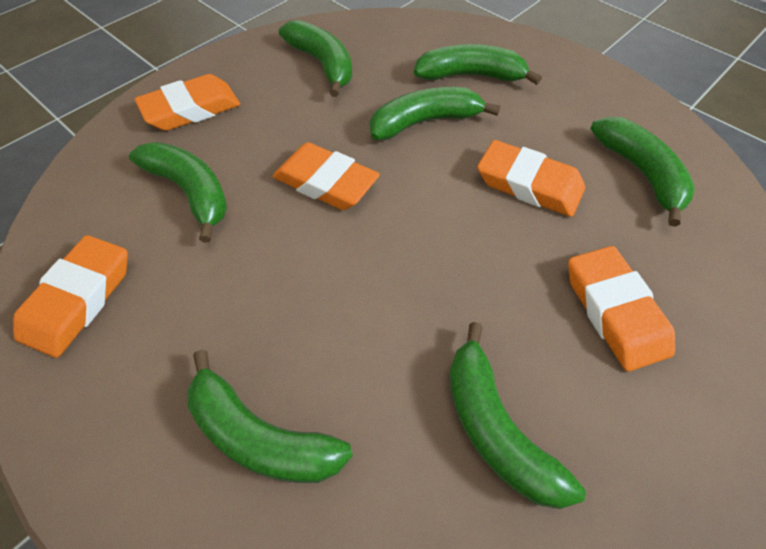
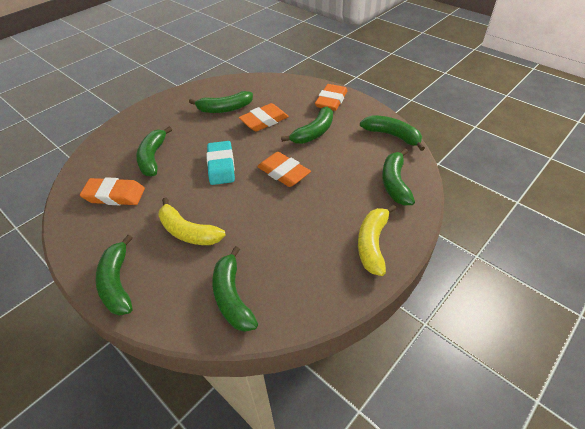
orange eraser: 5 -> 4
turquoise eraser: 0 -> 1
yellow banana: 0 -> 2

